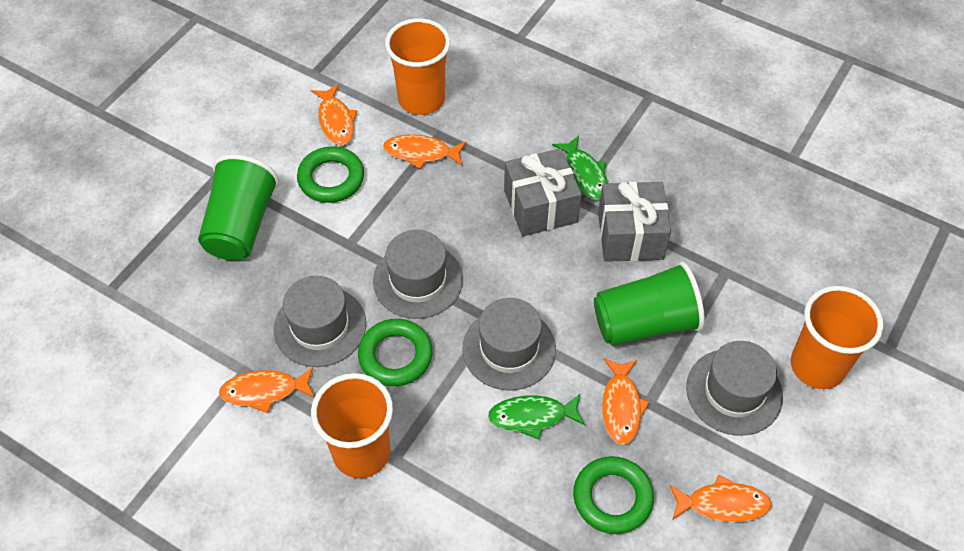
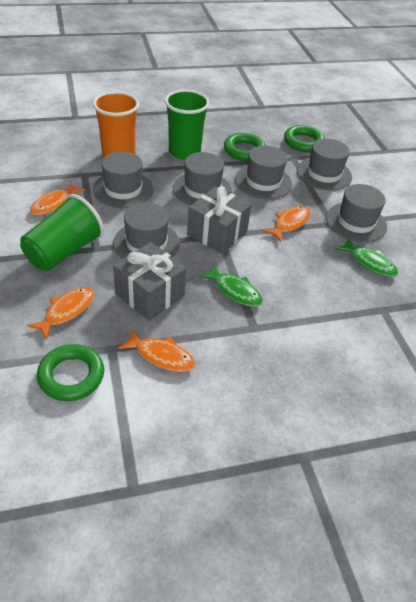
grey hat: 4 -> 6
orange cup: 3 -> 1
orange fish: 5 -> 4

